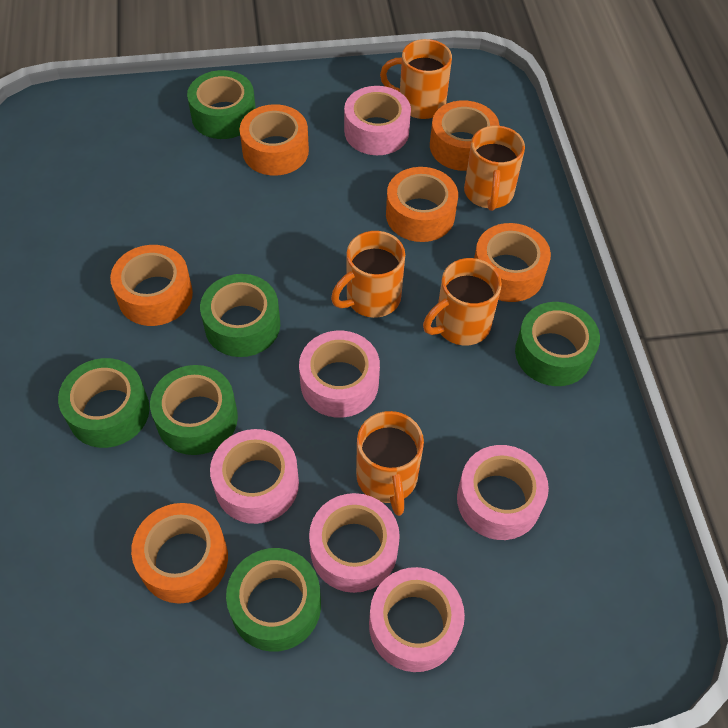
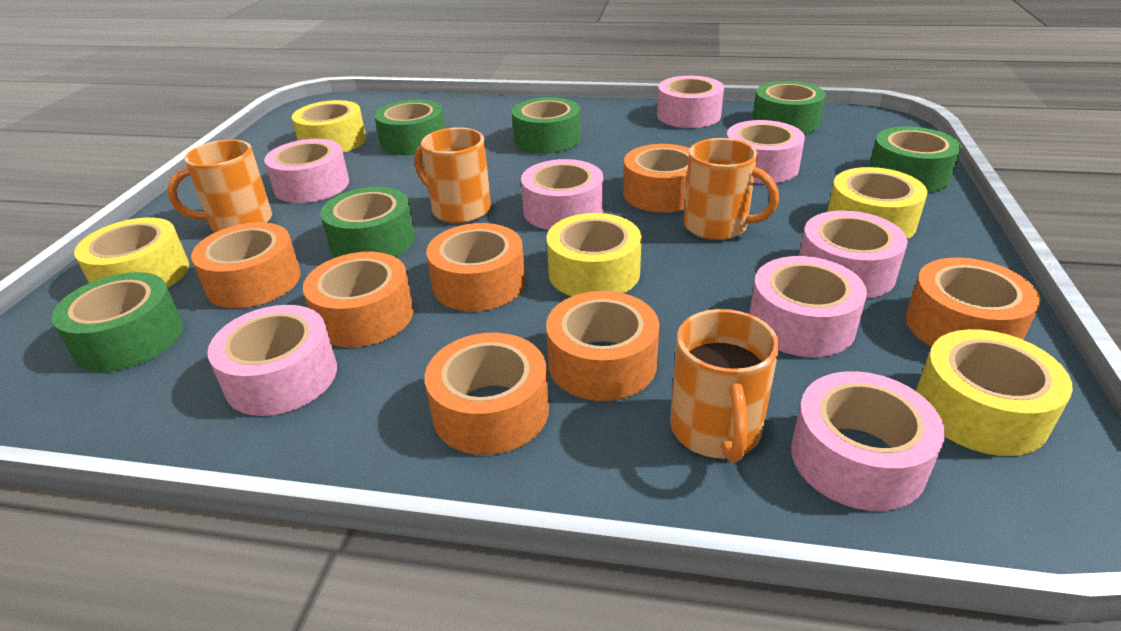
orange mug: 5 -> 4
orange tape: 6 -> 7
pink tape: 6 -> 8
yellow tape: 0 -> 5

